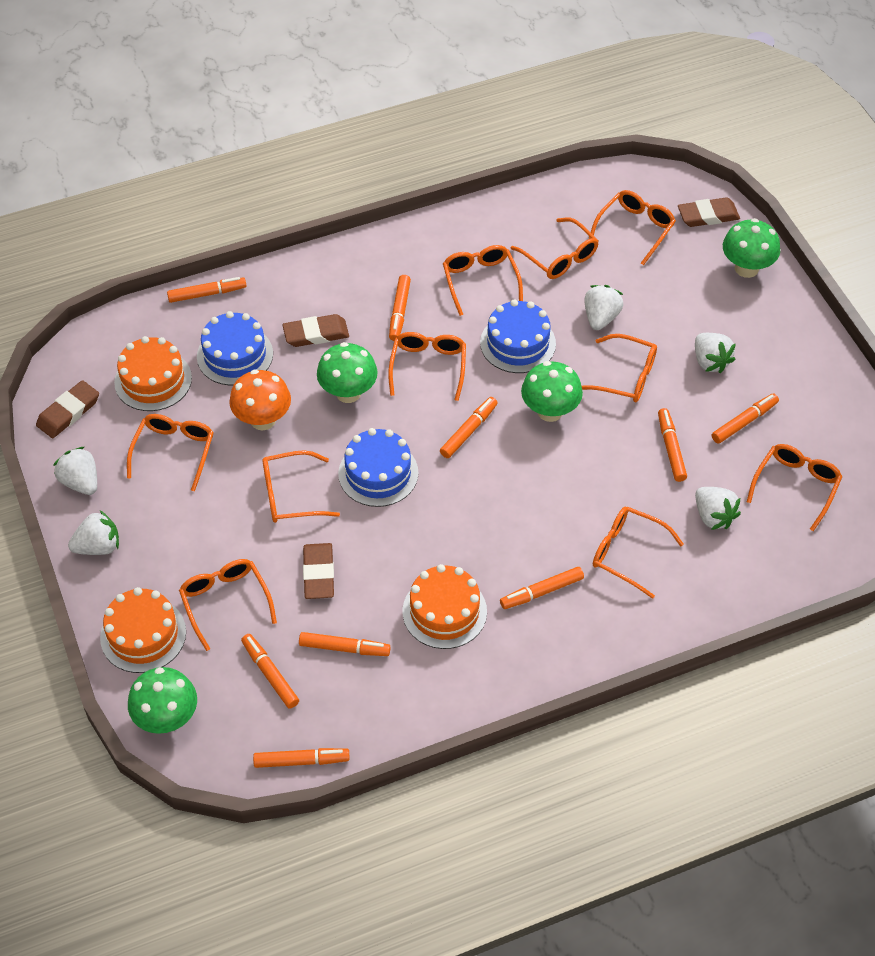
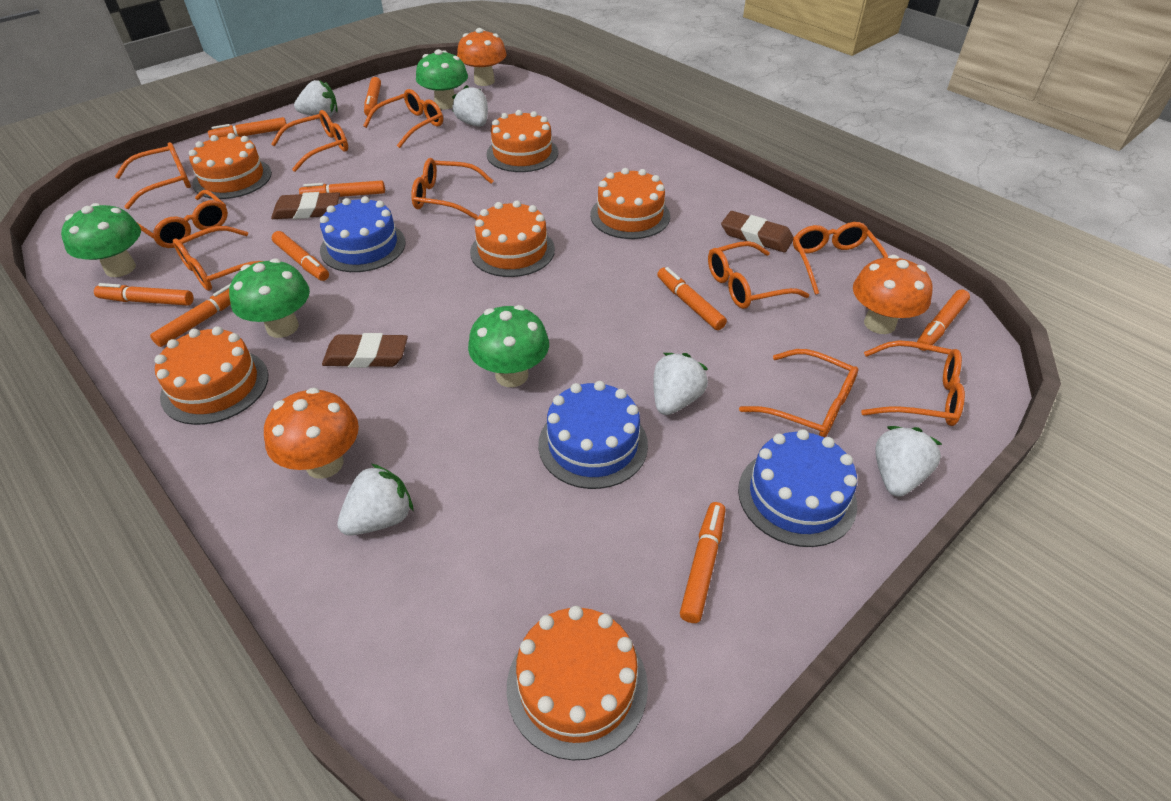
brown eraser: 4 -> 3
orange cake: 3 -> 6
orange mushroom: 1 -> 3

